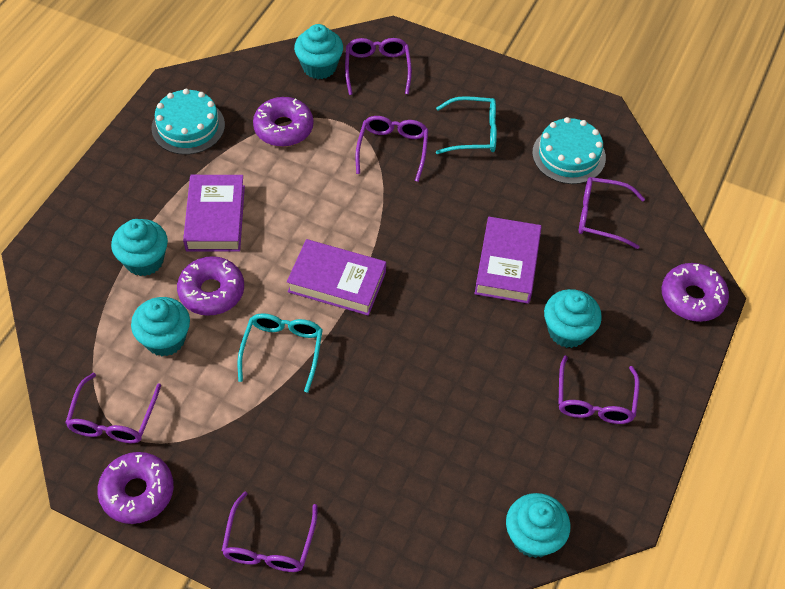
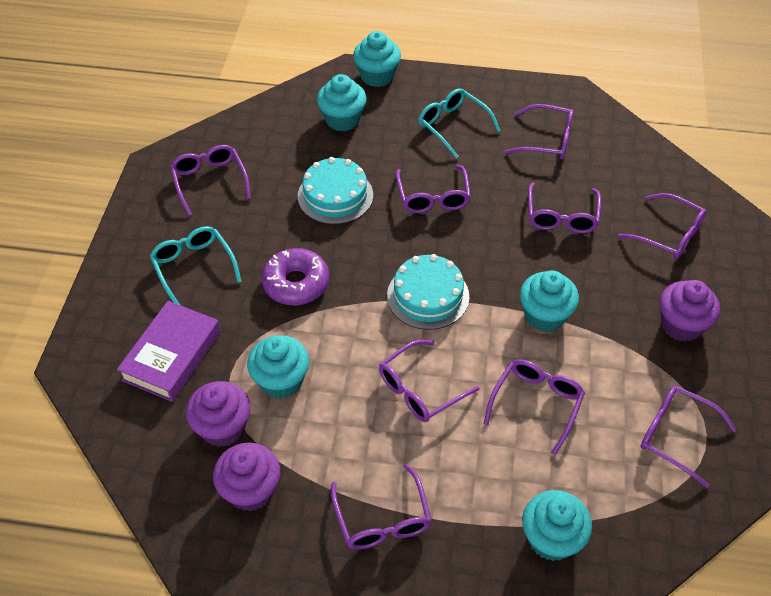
purple book: 3 -> 1
purple cupcake: 0 -> 3
purple donut: 4 -> 1
purple glasses: 6 -> 9

